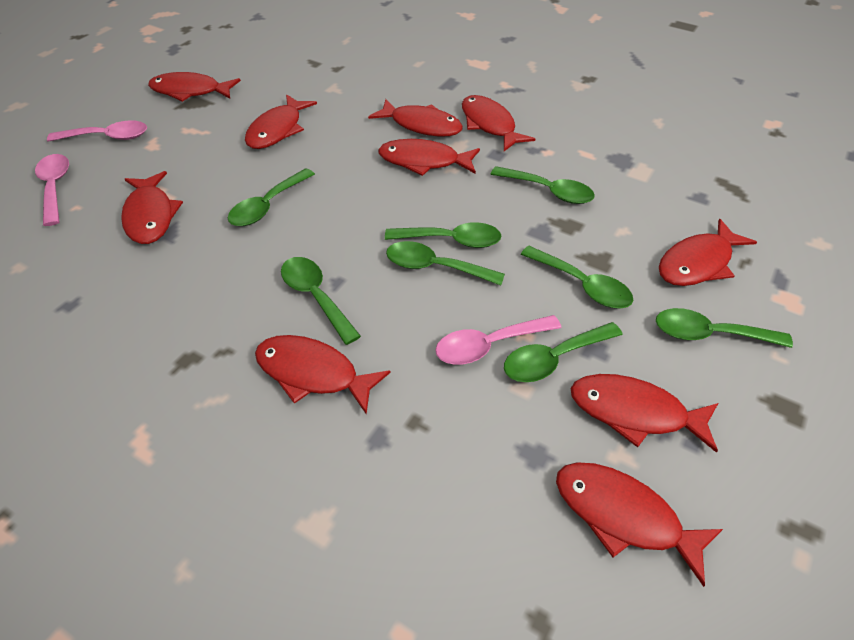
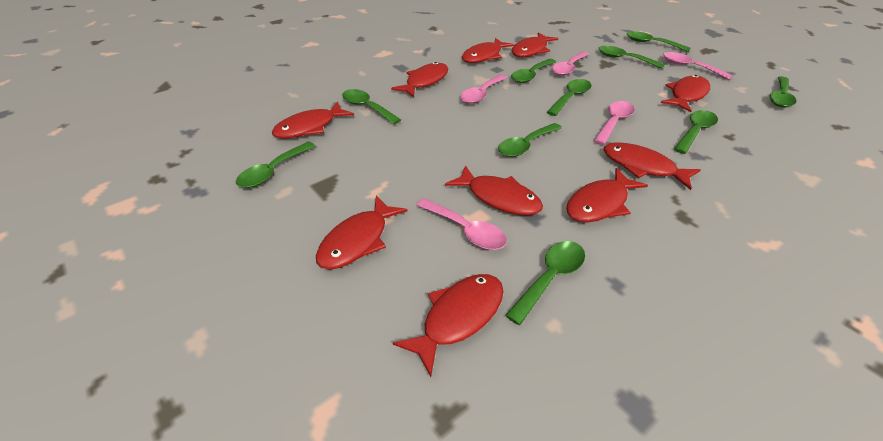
green spoon: 8 -> 10
pink spoon: 3 -> 5

